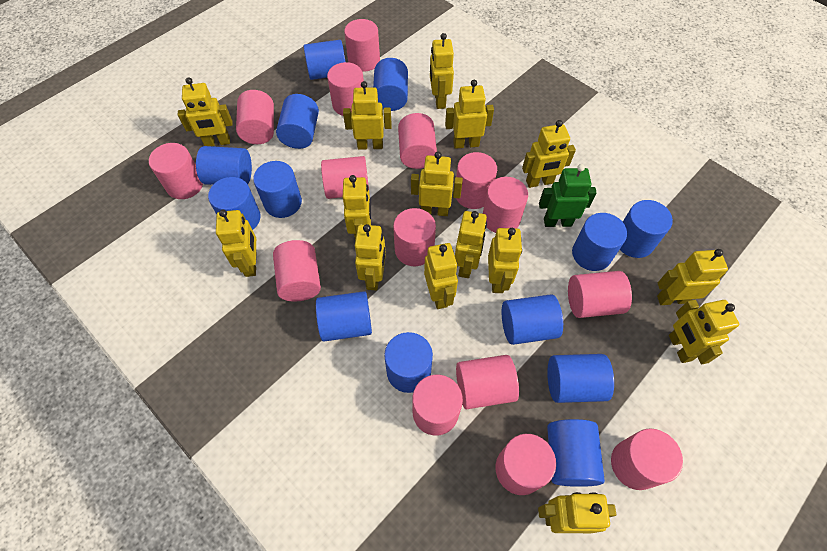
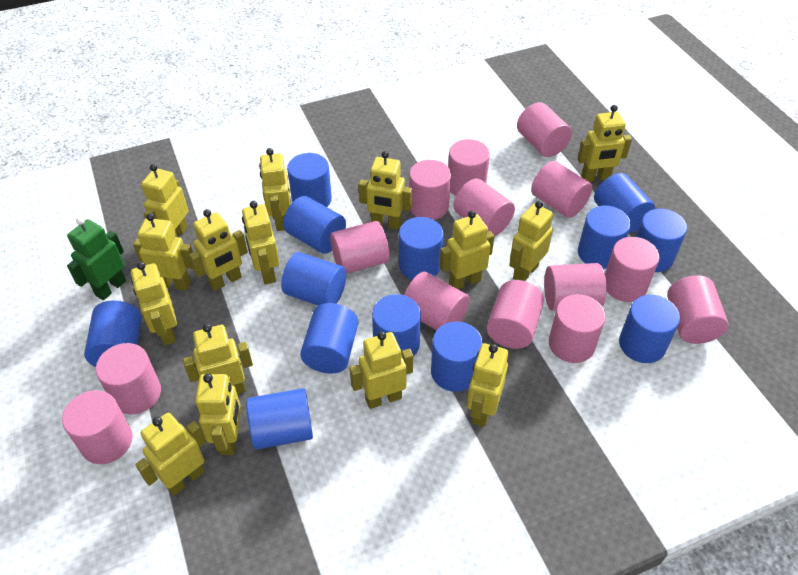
pink cylinder: 15 -> 14

